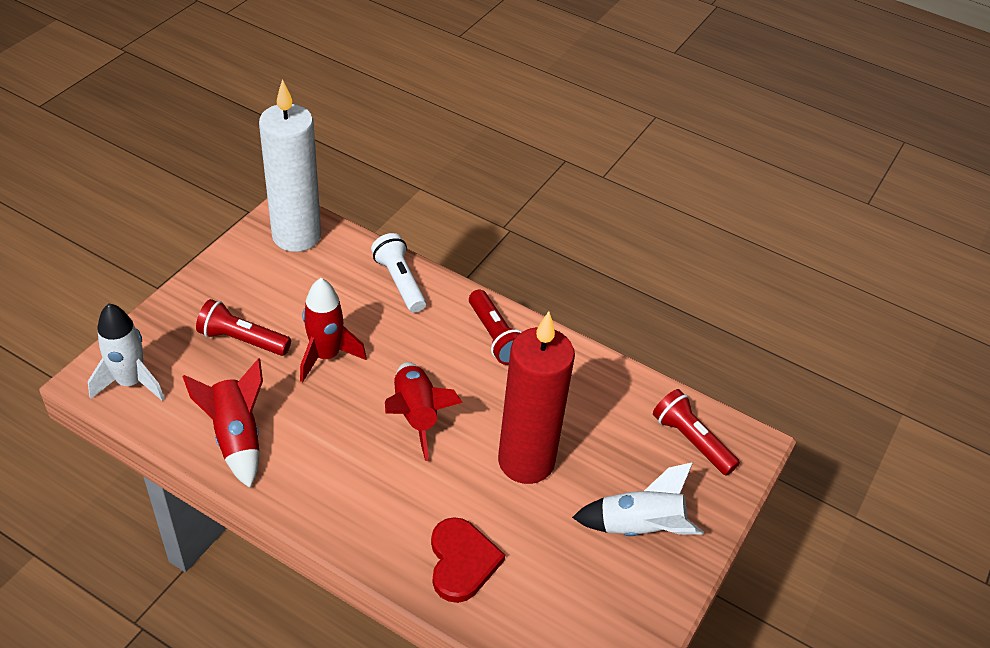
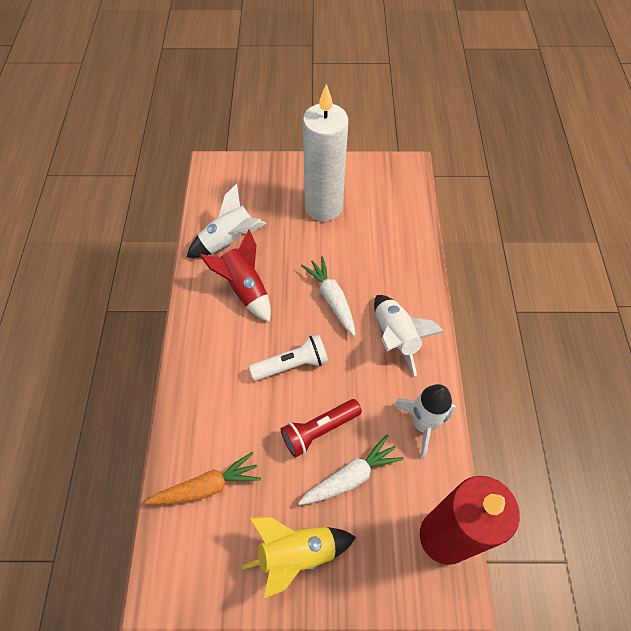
orange carrot: 0 -> 1
red flashlight: 3 -> 1
red heart: 1 -> 0
red rocket: 3 -> 1
white carrot: 0 -> 2
white rocket: 2 -> 3
yellow rocket: 0 -> 1

